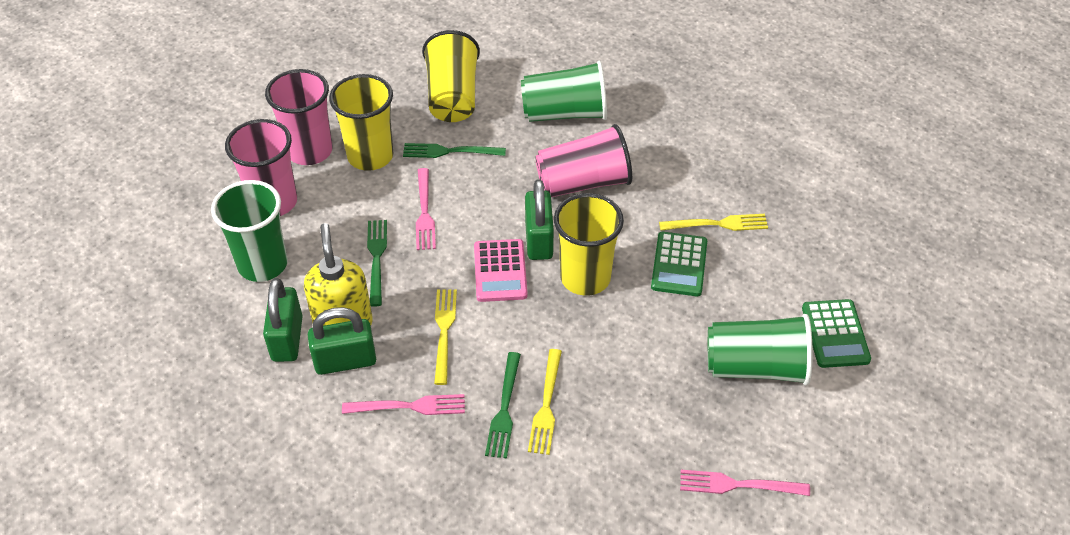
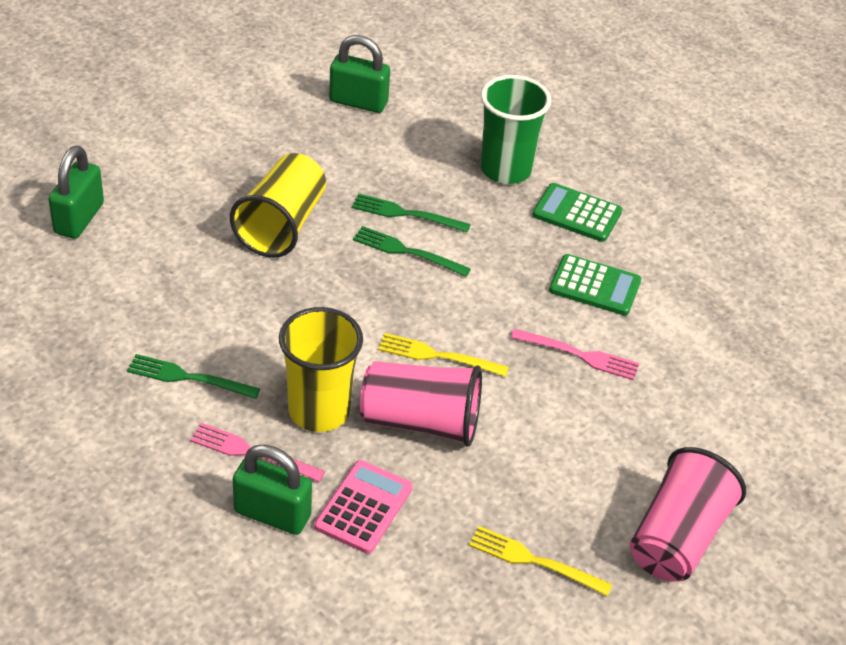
green cup: 3 -> 1
pink cup: 3 -> 2
pink fork: 3 -> 2
yellow cup: 3 -> 2
yellow fork: 3 -> 2
yellow soap dispenser: 1 -> 0

